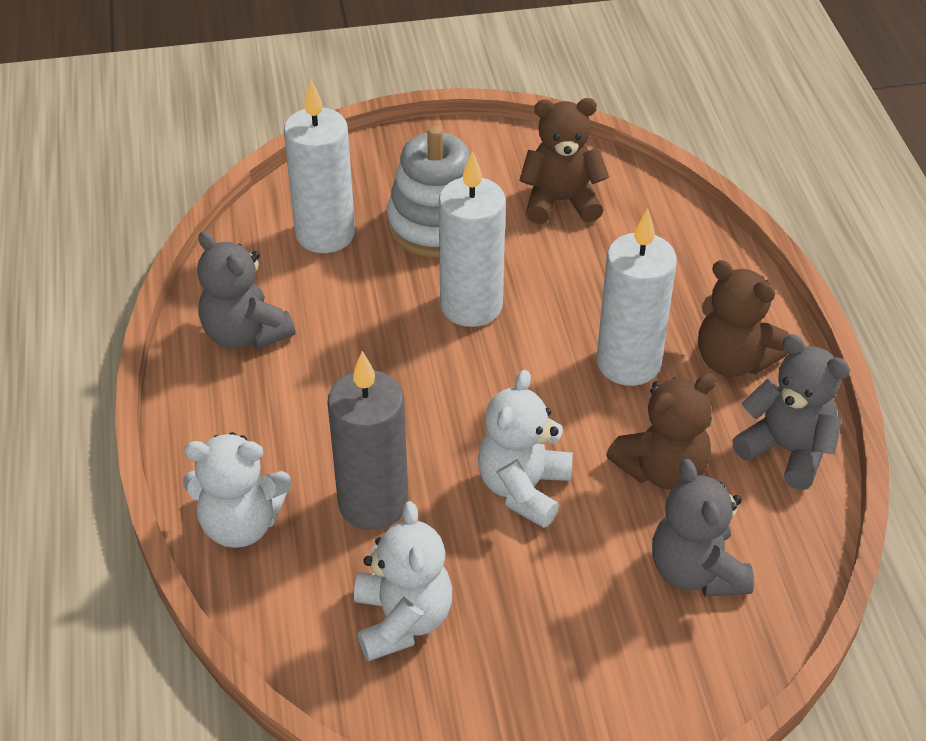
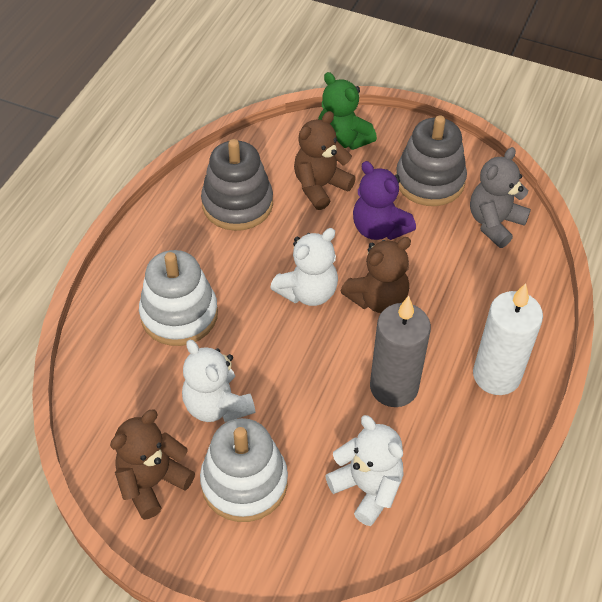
green teddy bear: 0 -> 1
grey stacking toy: 0 -> 2
grey teddy bear: 3 -> 1
purple teddy bear: 0 -> 1
white candle: 3 -> 1
white stacking toy: 1 -> 2

